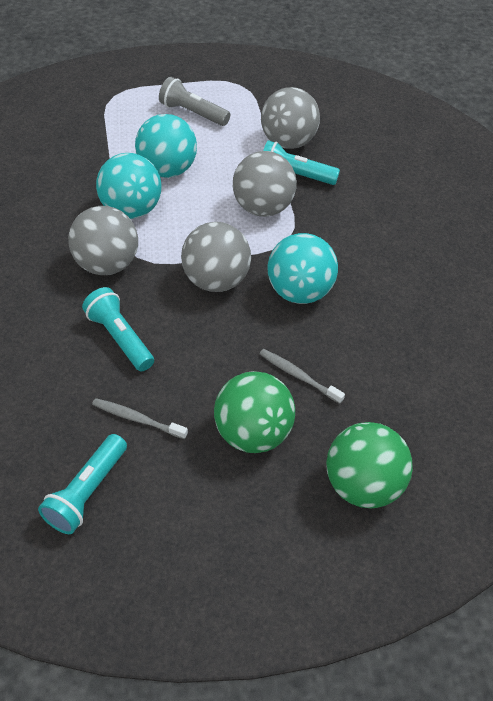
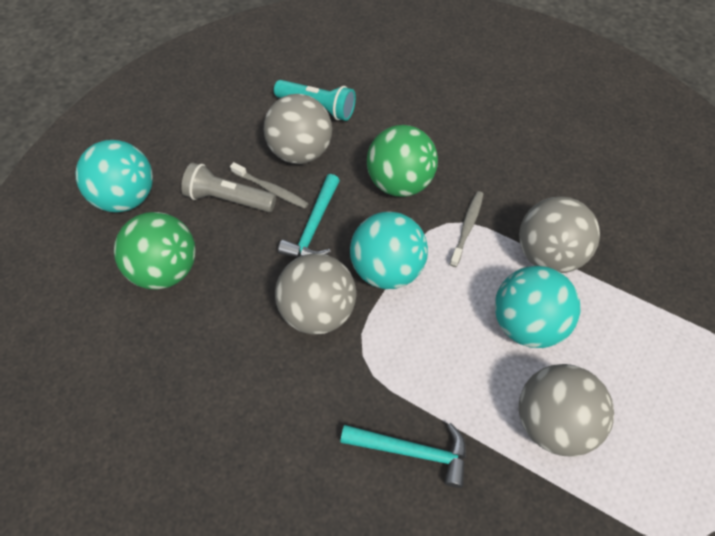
turquoise flashlight: 3 -> 1
turquoise hammer: 0 -> 2

